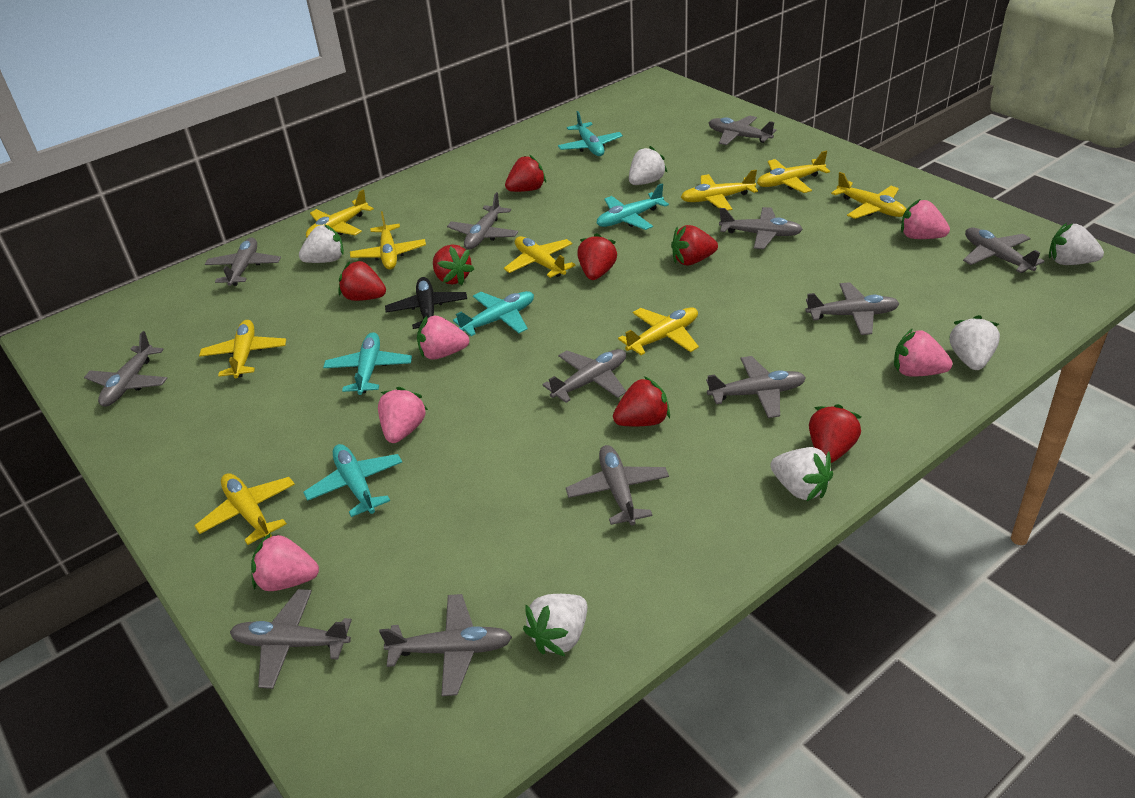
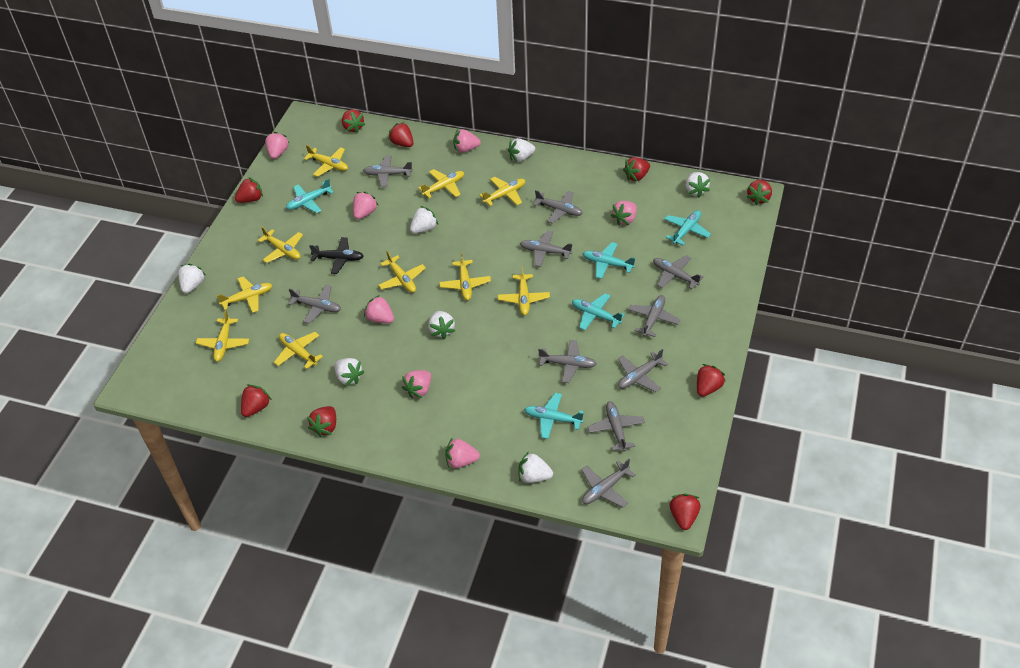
grey plane: 12 -> 10
pink strawberry: 5 -> 7
red strawberry: 7 -> 9
white strawberry: 6 -> 7
yellow plane: 9 -> 10

